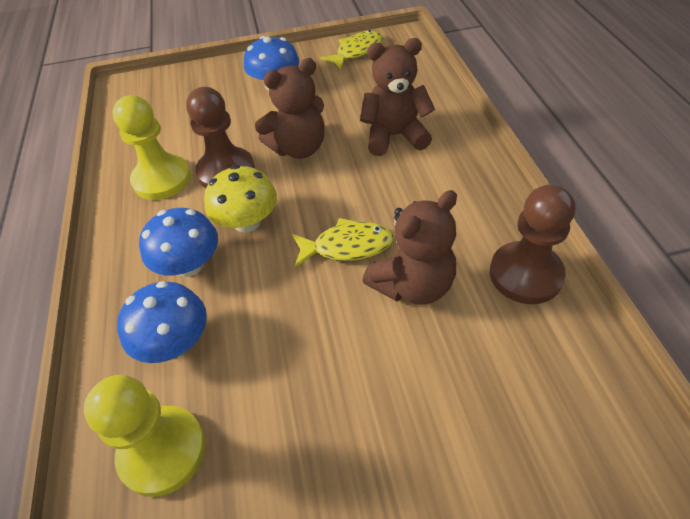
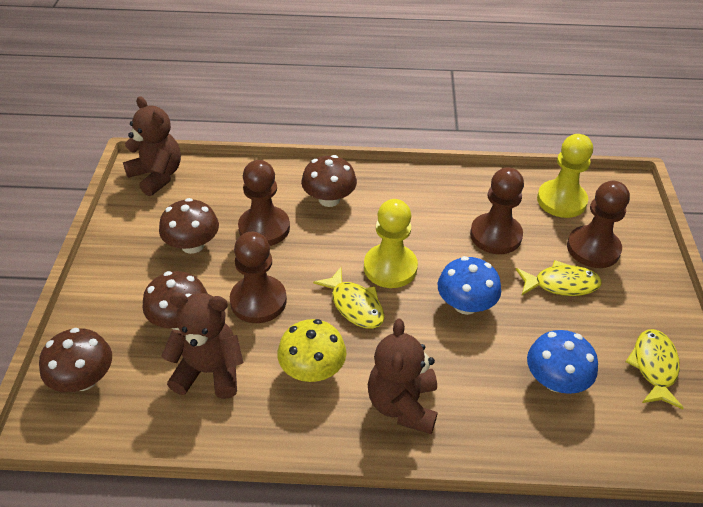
blue mushroom: 3 -> 2
brown mushroom: 0 -> 4
brown pawn: 2 -> 4
yellow fish: 2 -> 3

